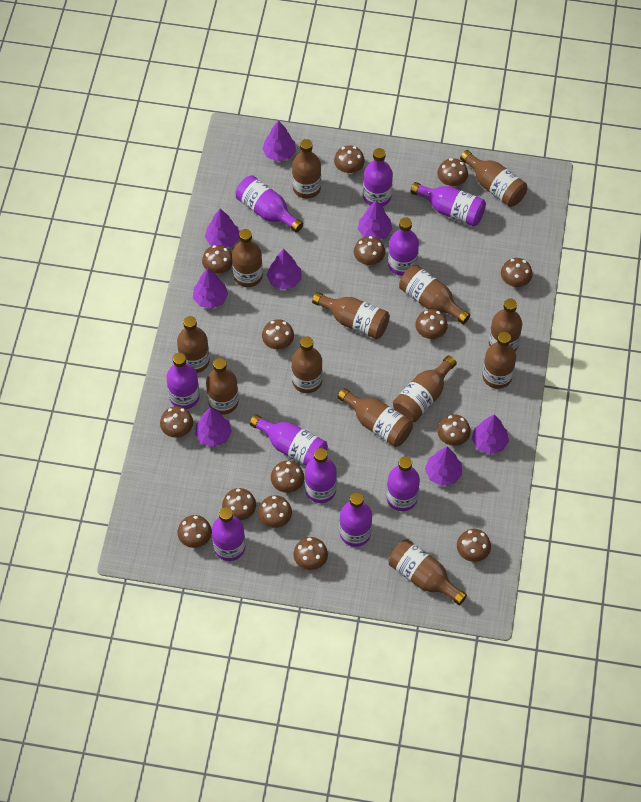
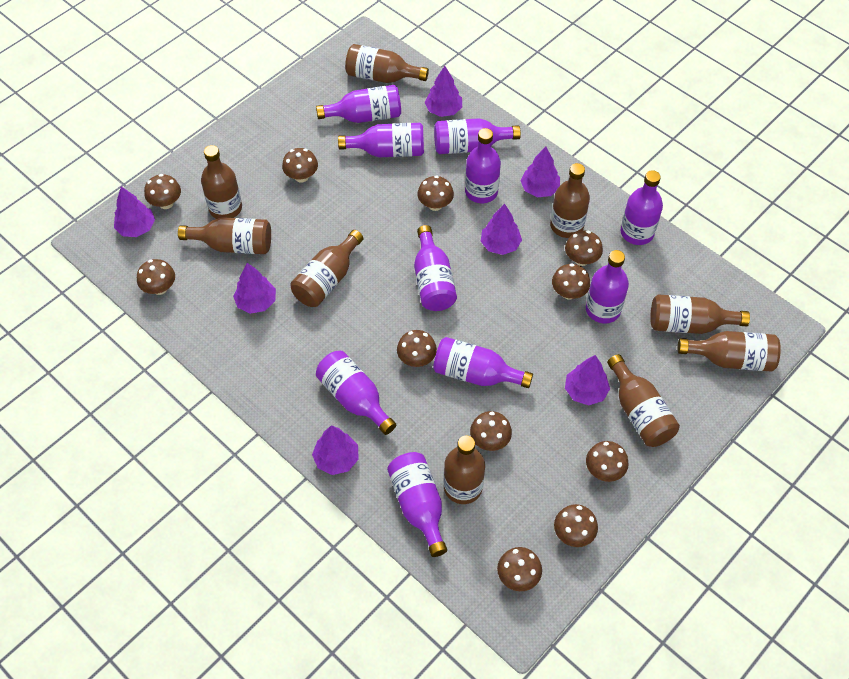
brown bottle: 13 -> 9
brown mushroom: 15 -> 11
purple tree: 8 -> 7

